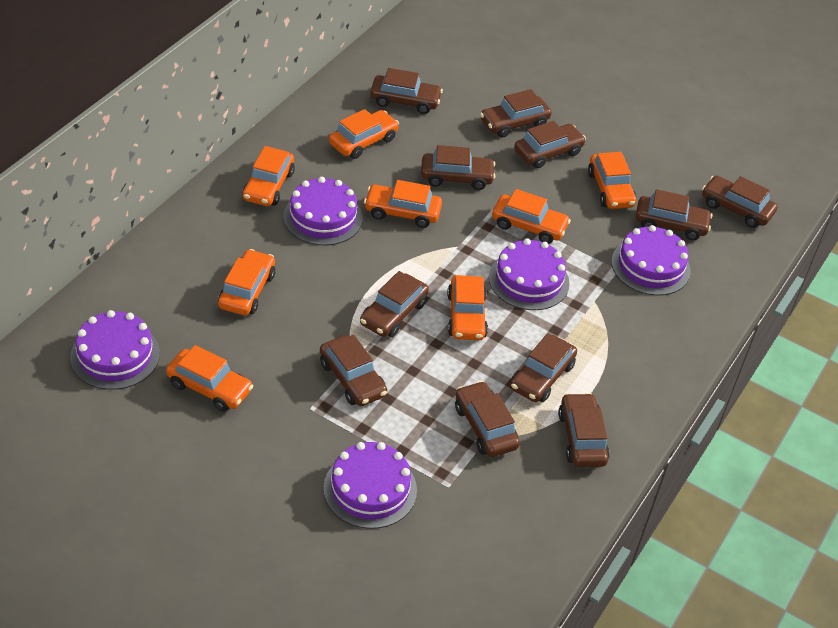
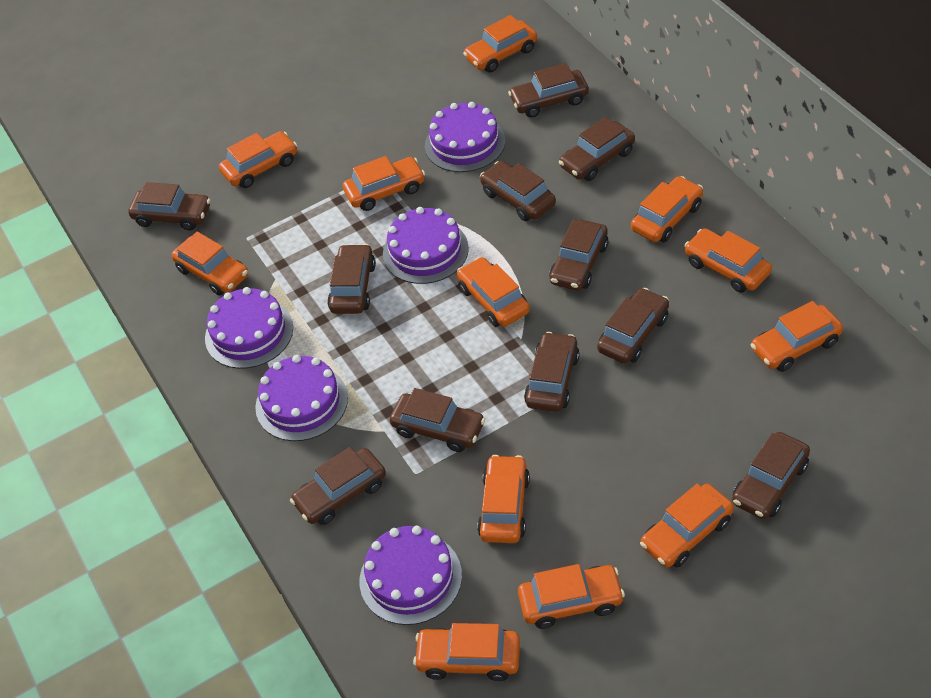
orange car: 8 -> 12

